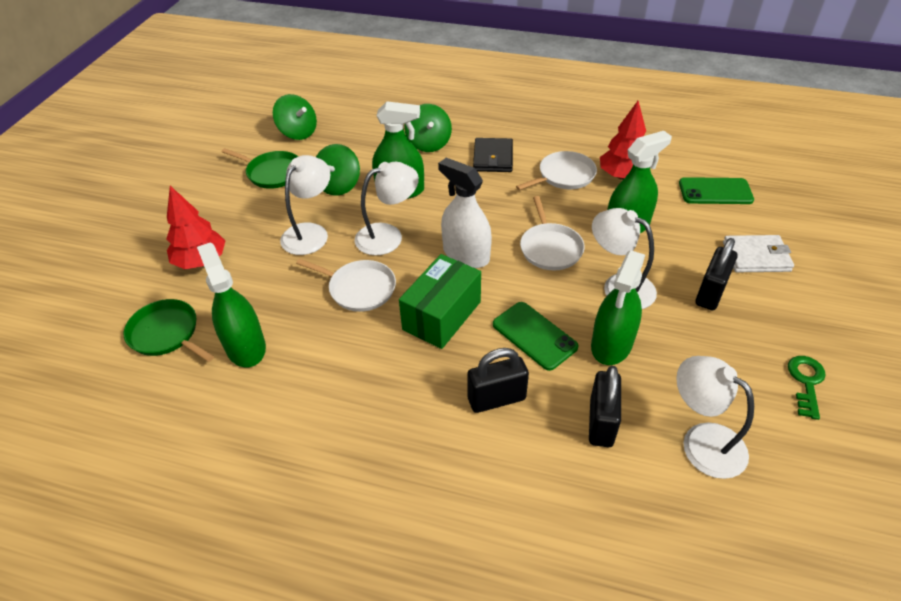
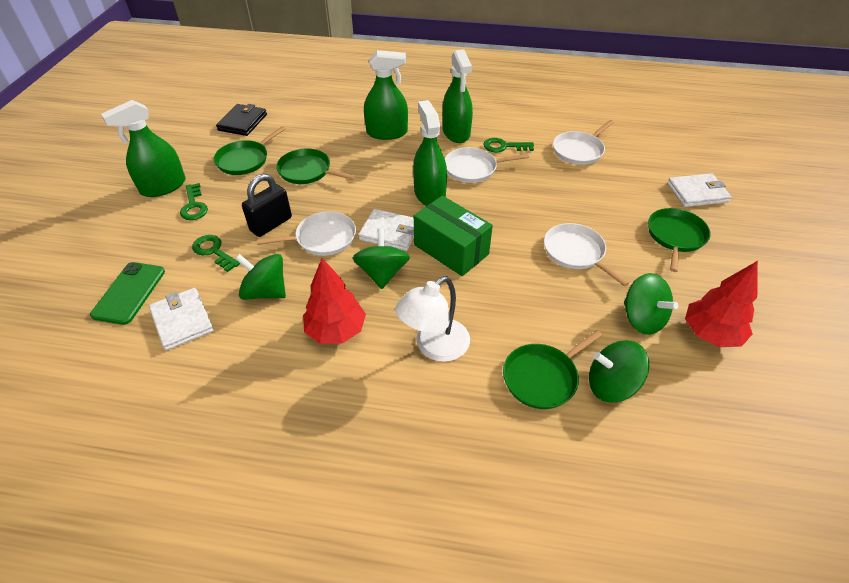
black padlock: 3 -> 1
green key: 1 -> 3
green pan: 2 -> 4
green phone: 2 -> 1
green spinning top: 3 -> 4
white lamp: 4 -> 1
white pan: 3 -> 4
white spray bottle: 1 -> 0
white wallet: 1 -> 3

